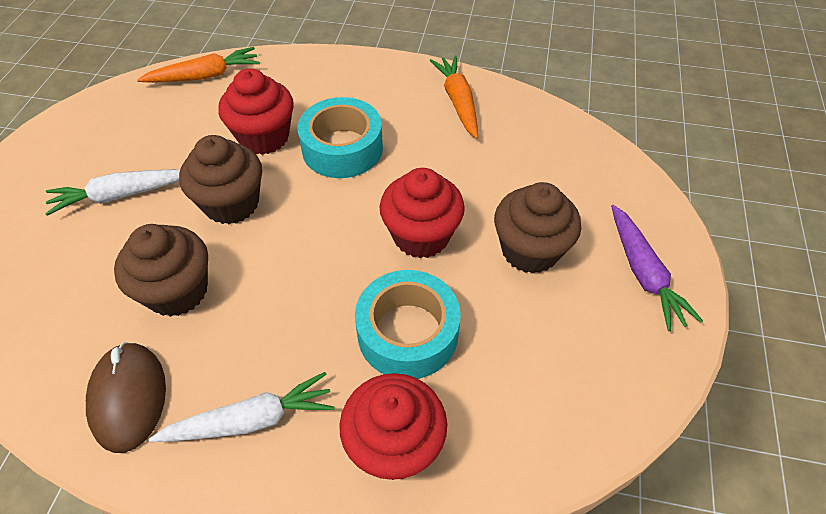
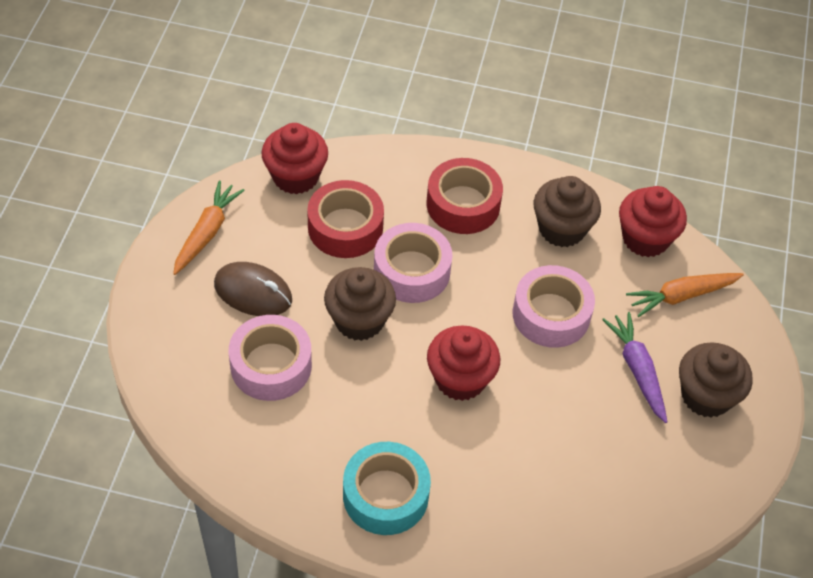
pink tape: 0 -> 3
red tape: 0 -> 2
turquoise tape: 2 -> 1
white carrot: 2 -> 0

